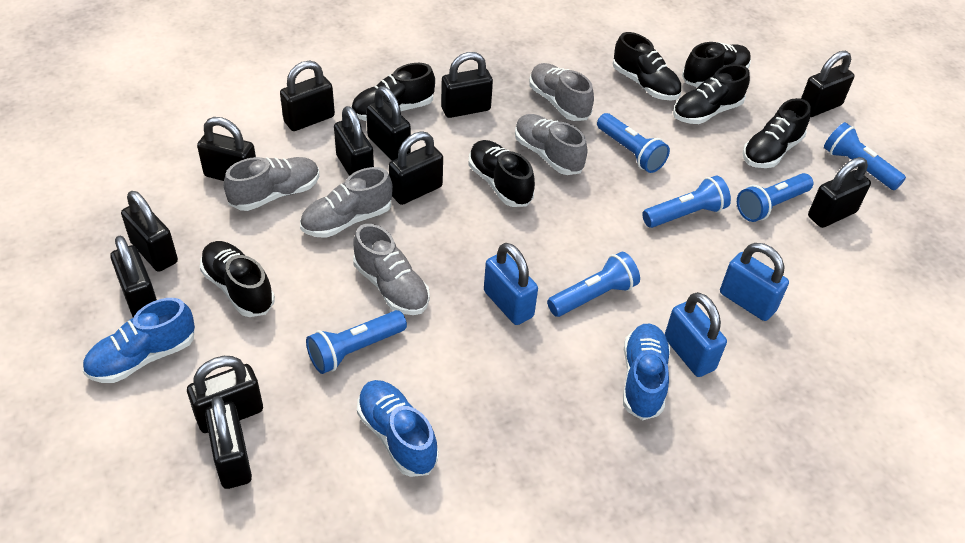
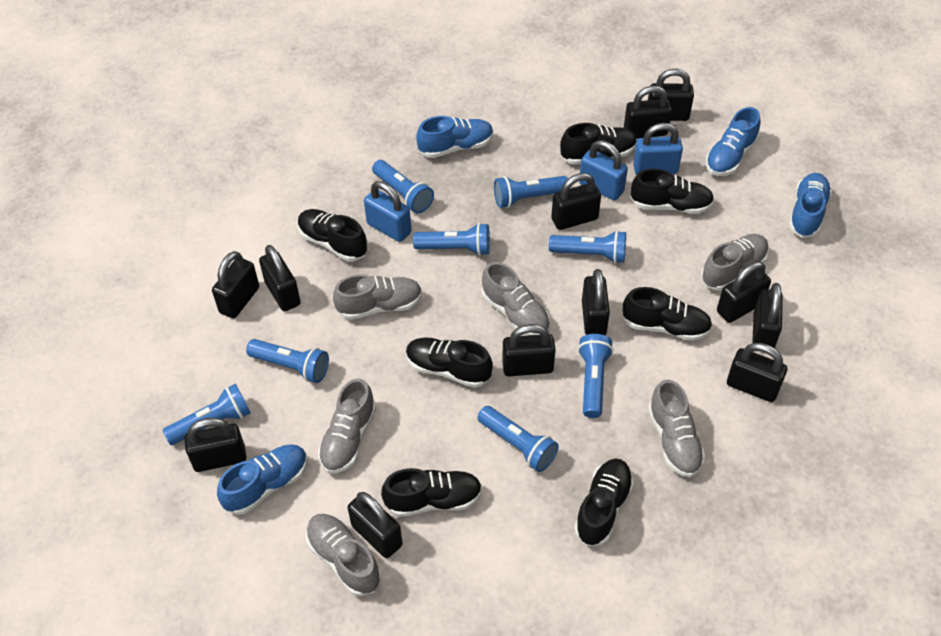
blue flashlight: 6 -> 8
blue shoe: 3 -> 4
grey shoe: 5 -> 6

